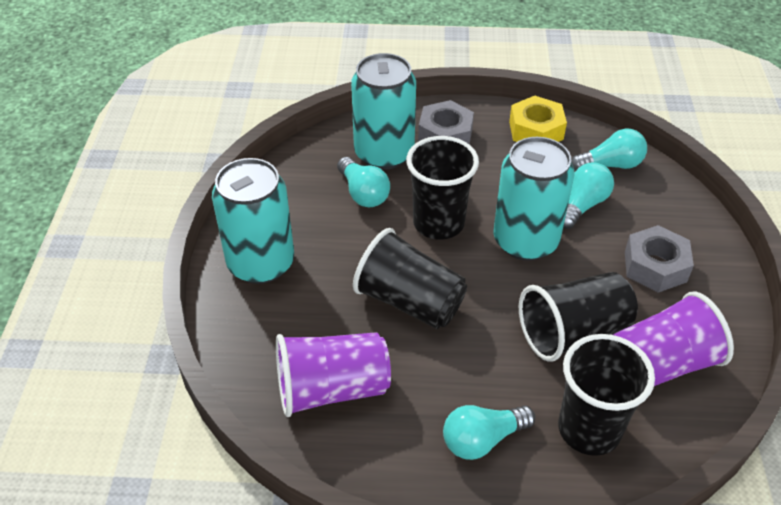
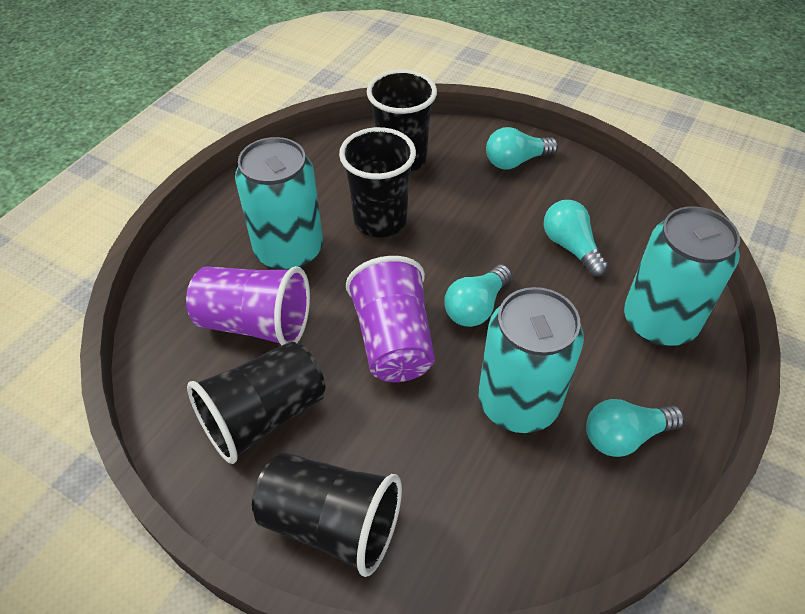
grey nut: 2 -> 0
yellow nut: 1 -> 0

